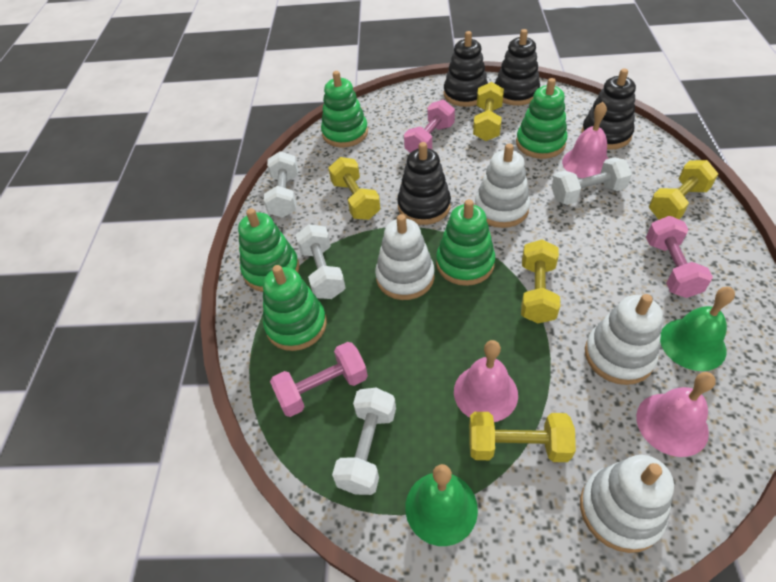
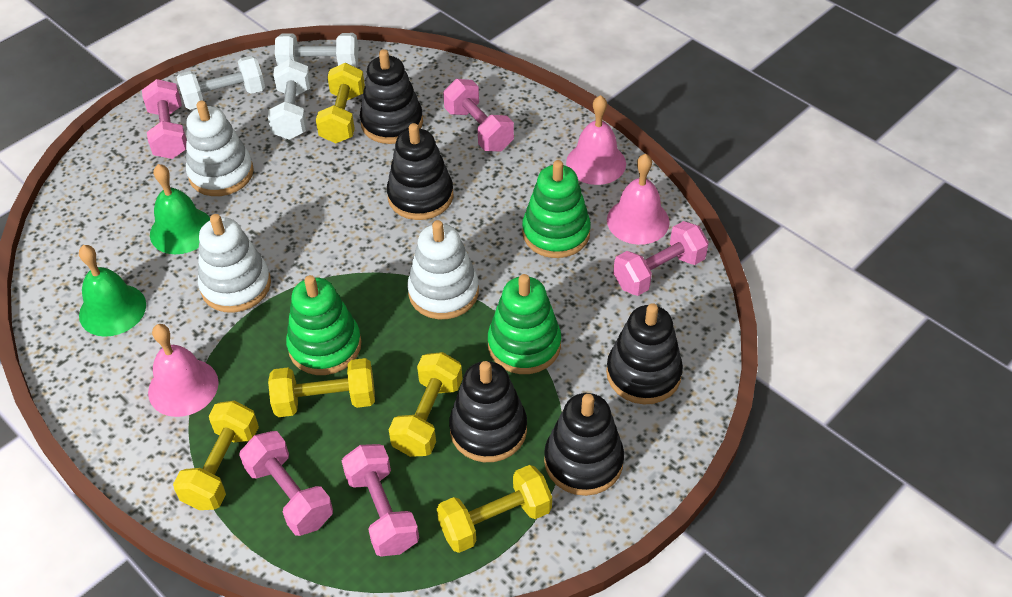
black stacking toy: 4 -> 5
green stacking toy: 5 -> 3
pink dumbbell: 3 -> 5
white dumbbell: 4 -> 3
white stacking toy: 4 -> 3

